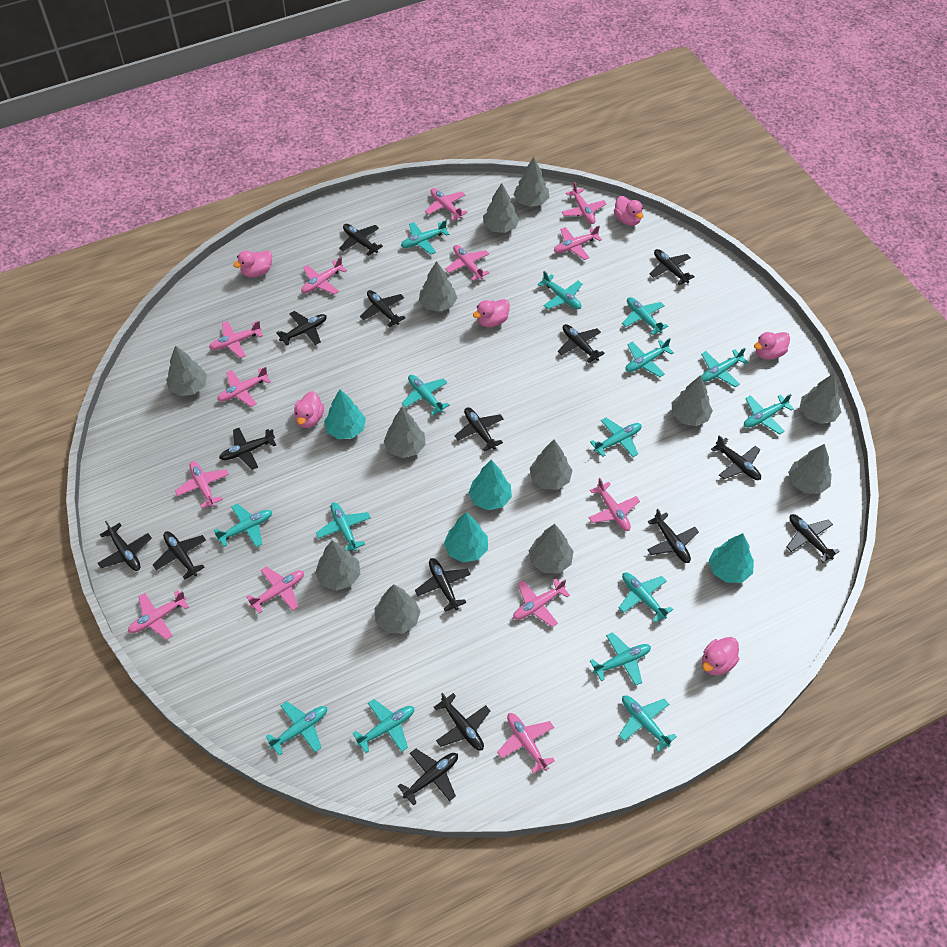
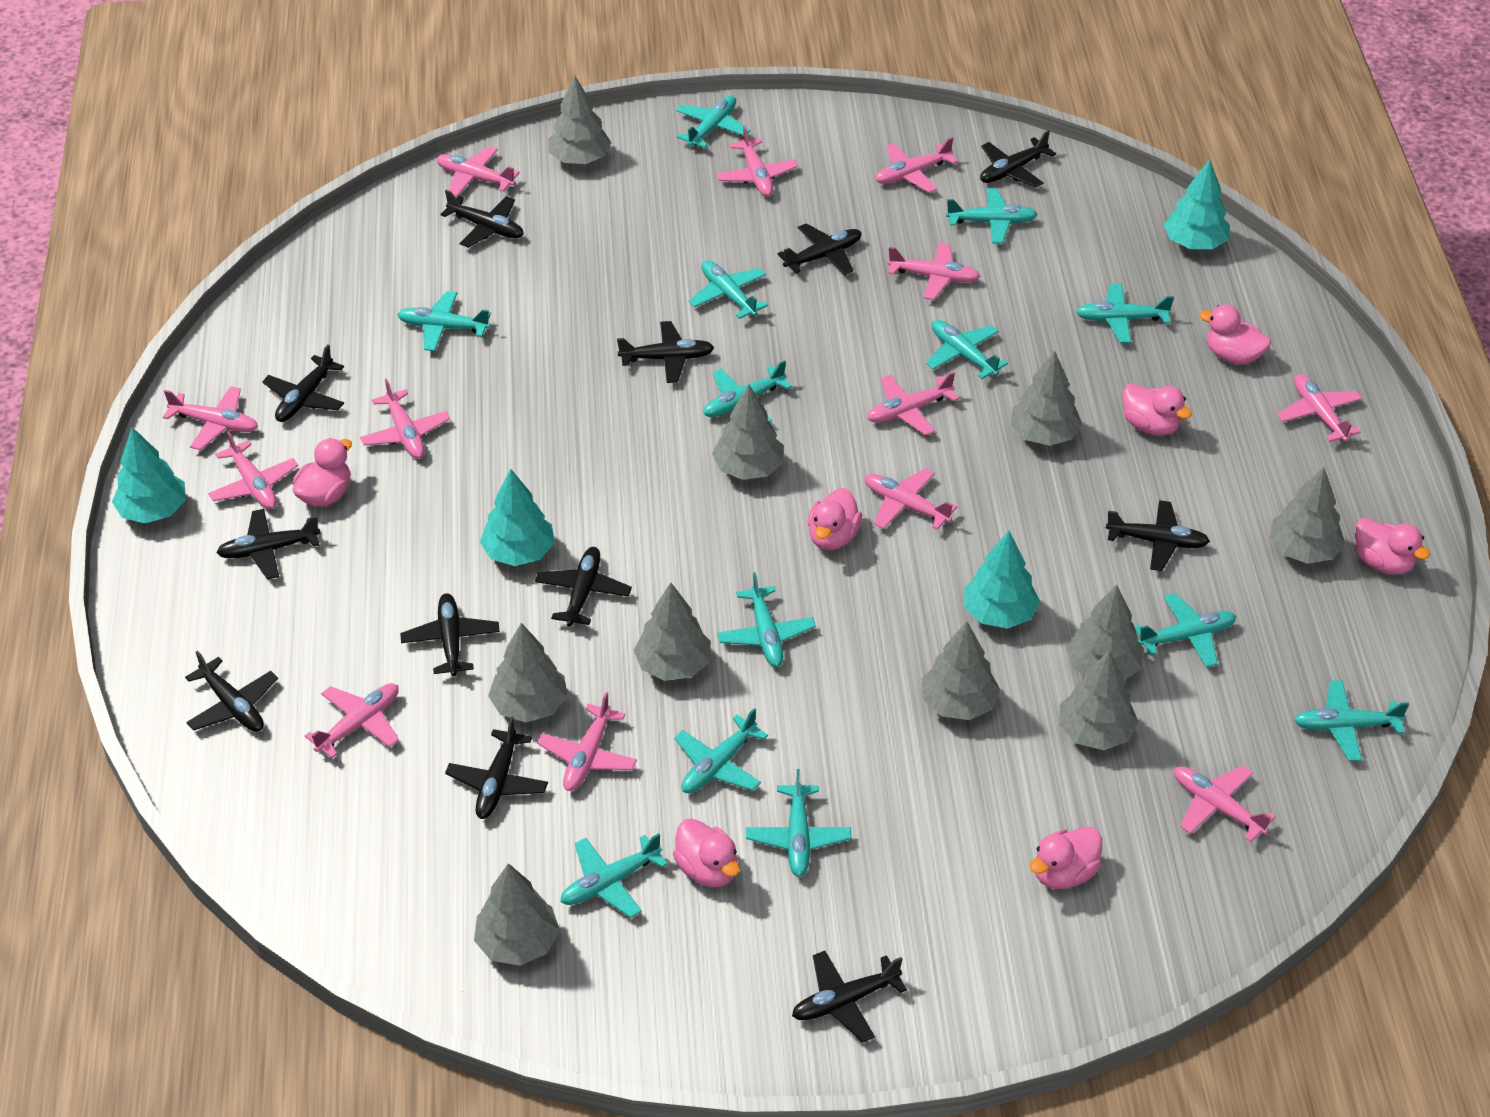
black plane: 15 -> 12
grey tree: 12 -> 10
pink duck: 6 -> 7
turquoise plane: 15 -> 13

